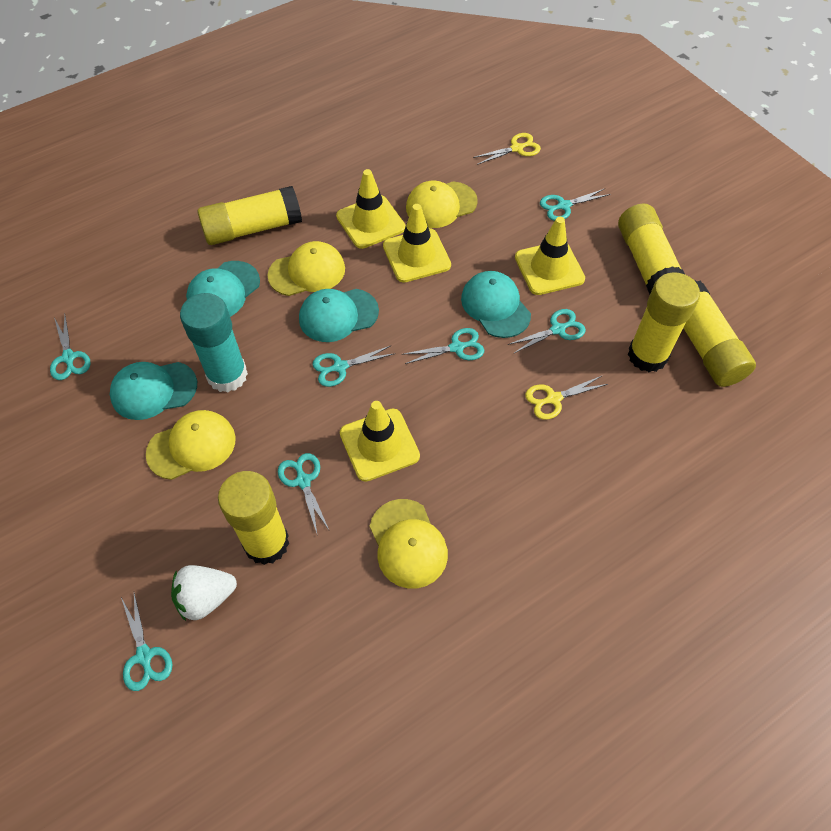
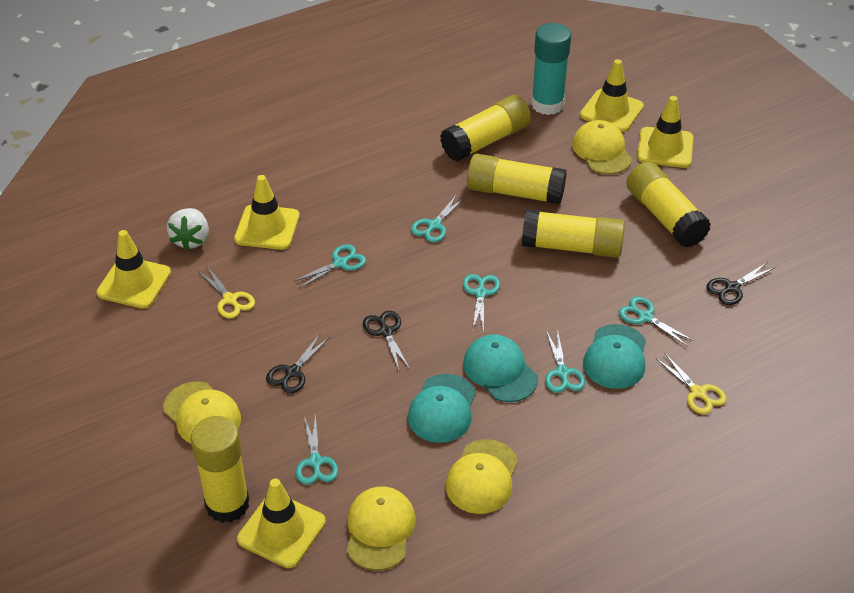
black scissors: 0 -> 3
turquoise cap: 4 -> 3
turquoise scissors: 7 -> 6
yellow traffic cone: 4 -> 5

